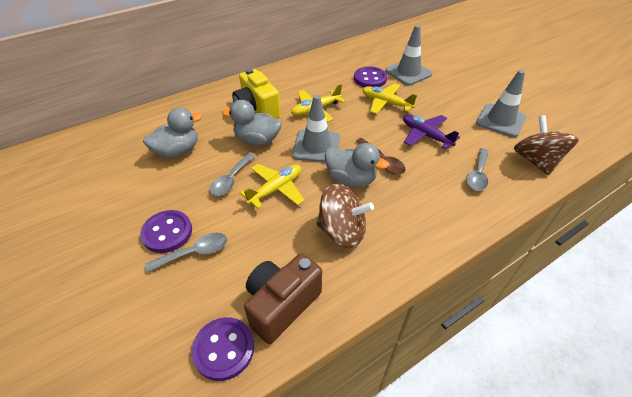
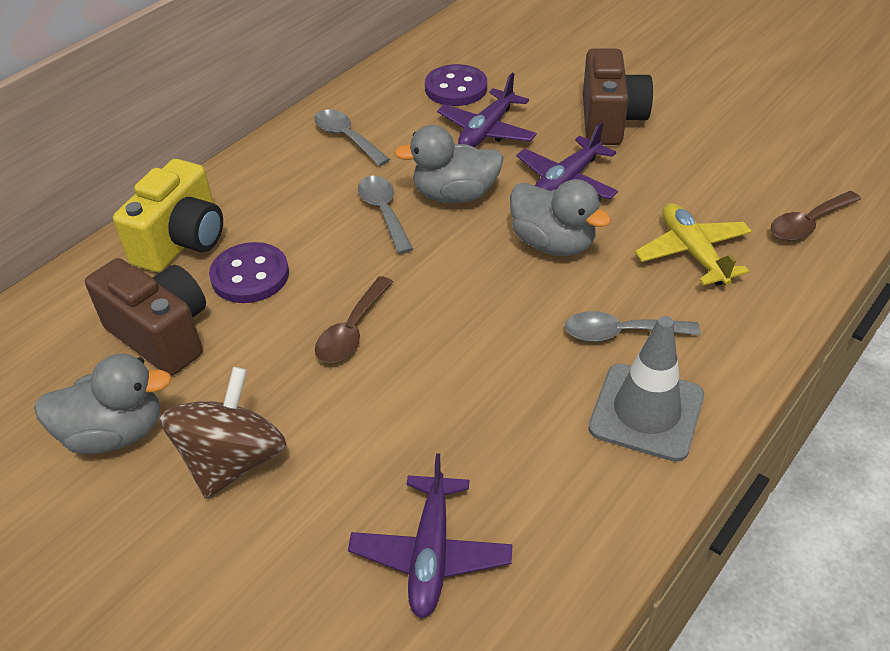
brown camera: 1 -> 2
brown spinning top: 2 -> 1
brown spoon: 1 -> 2
grey traffic cone: 3 -> 1
purple button: 3 -> 2
purple plane: 1 -> 3
yellow plane: 3 -> 1

